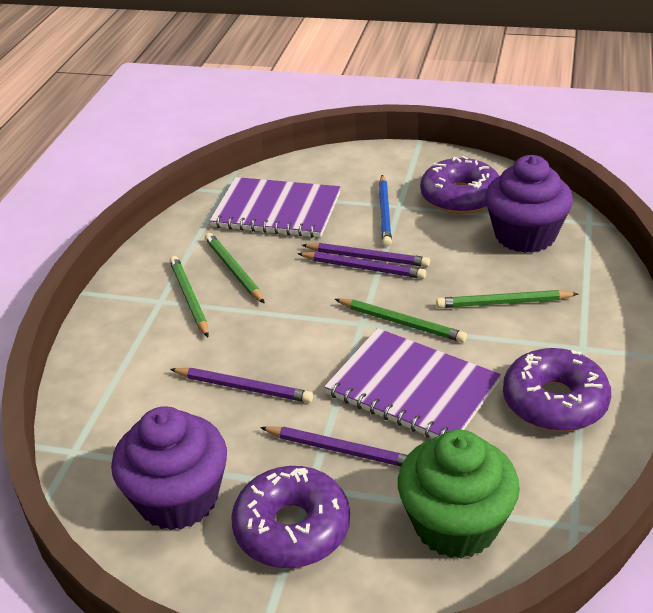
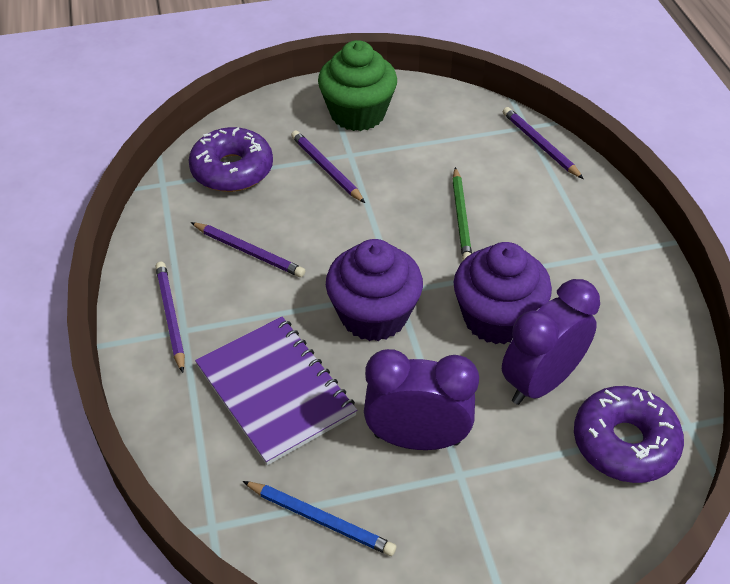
green pencil: 4 -> 1
purple clock: 0 -> 2
purple donut: 3 -> 2
purple notebook: 2 -> 1

